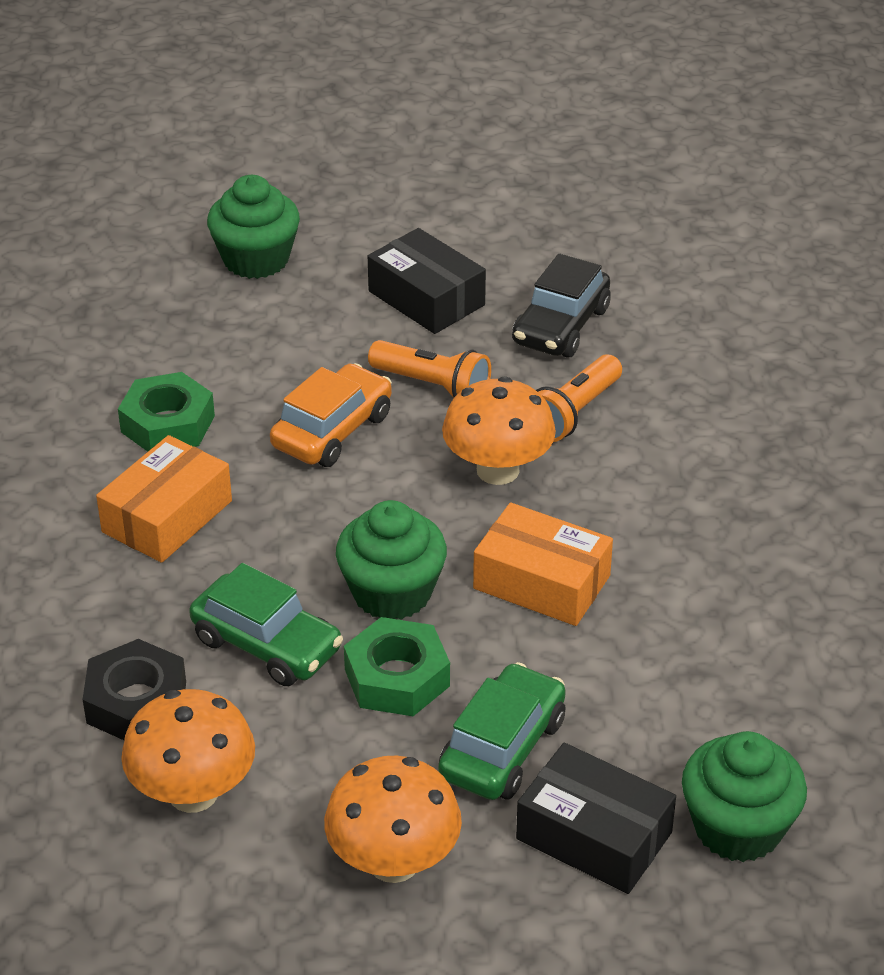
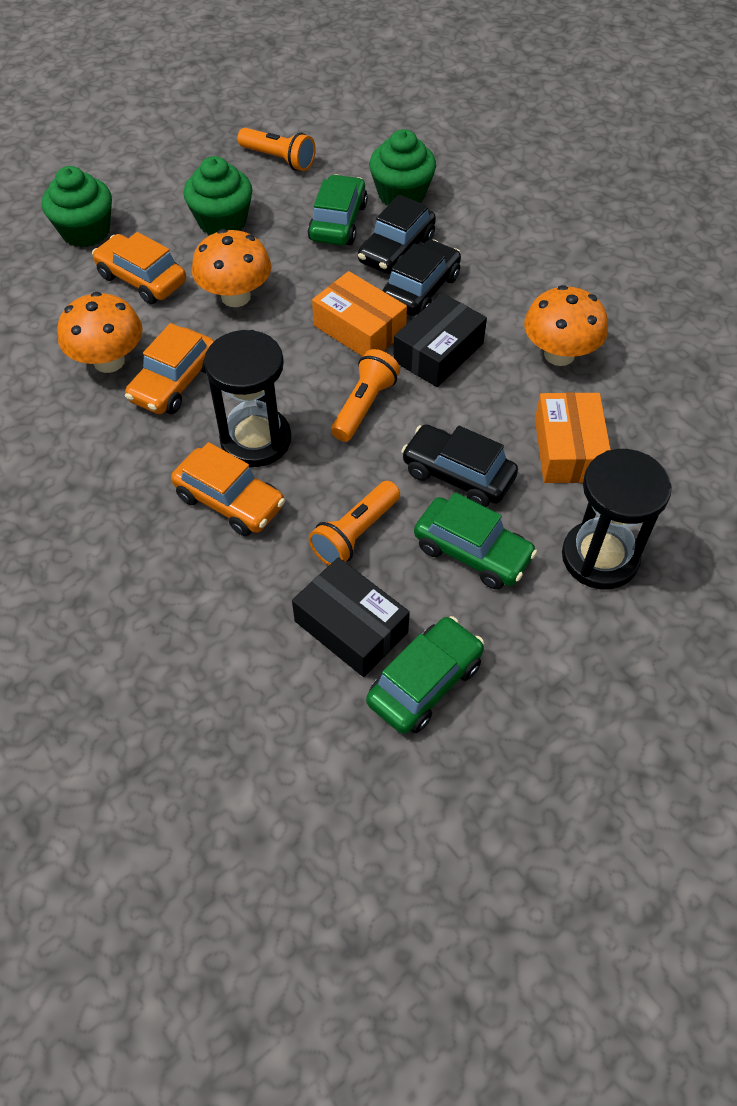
black car: 1 -> 3
black hourglass: 0 -> 2
black nut: 1 -> 0
green car: 2 -> 3
green nut: 2 -> 0
orange car: 1 -> 3
orange flashlight: 2 -> 3

